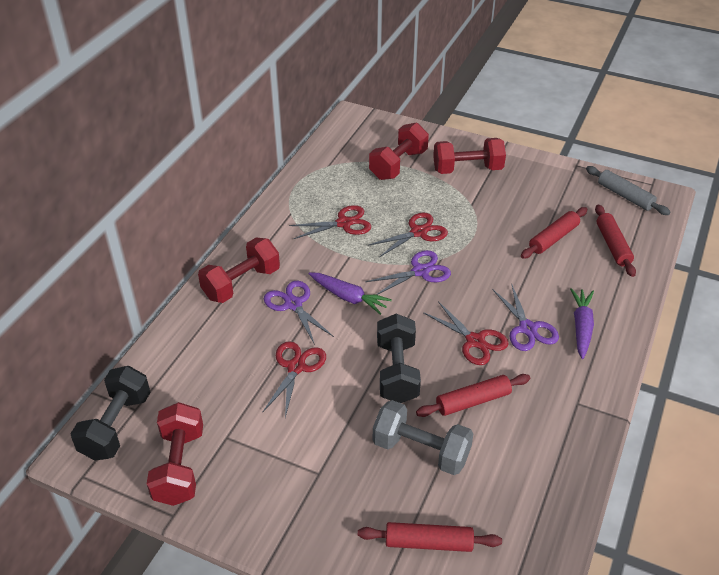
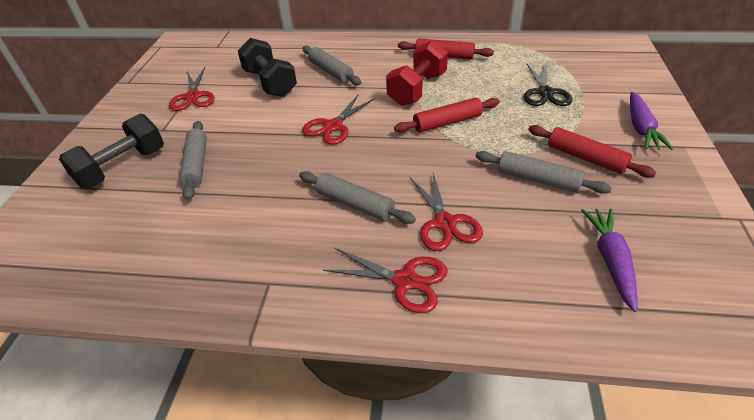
black scissors: 0 -> 1
grey dumbbell: 1 -> 0
grey rolling pin: 1 -> 4
purple scissors: 3 -> 0
red dumbbell: 4 -> 1
red rolling pin: 4 -> 3

